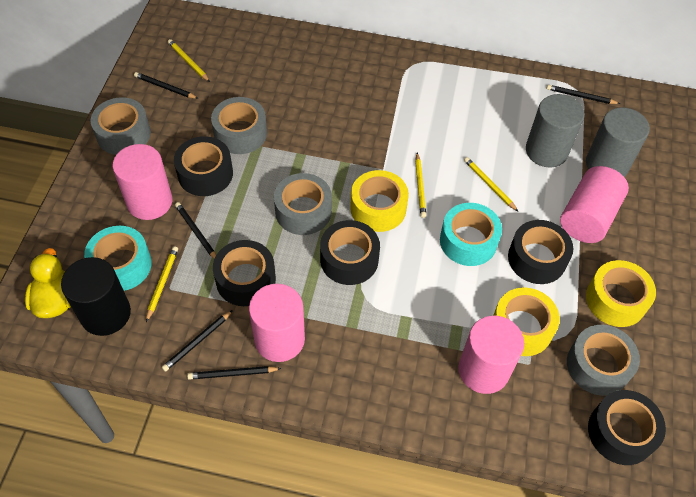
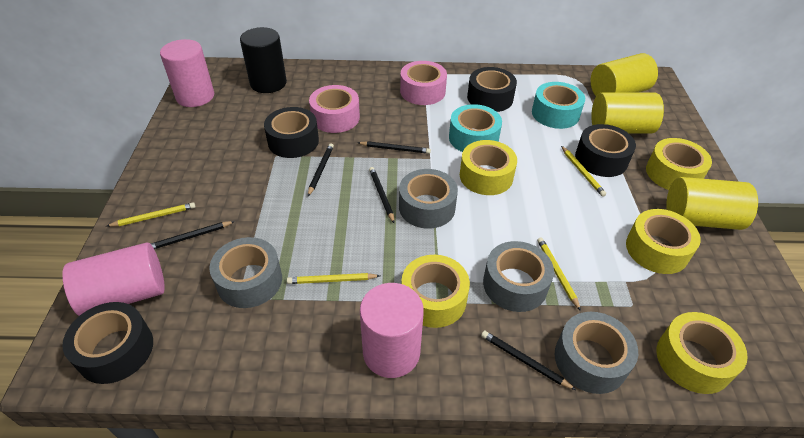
black tape: 5 -> 4
grey cylinder: 2 -> 0
pink cylinder: 4 -> 3
pink tape: 0 -> 2
yellow cylinder: 0 -> 3
yellow duck: 1 -> 0
yellow tape: 3 -> 5

